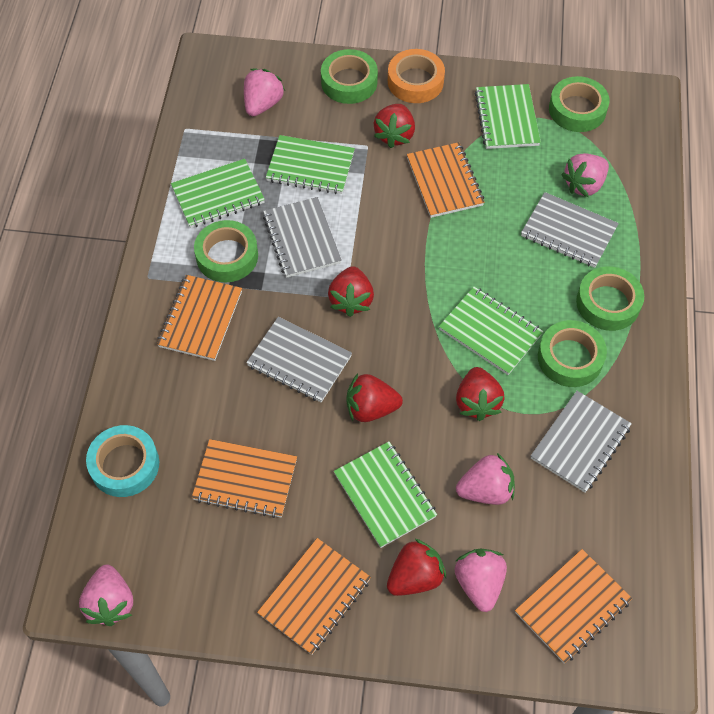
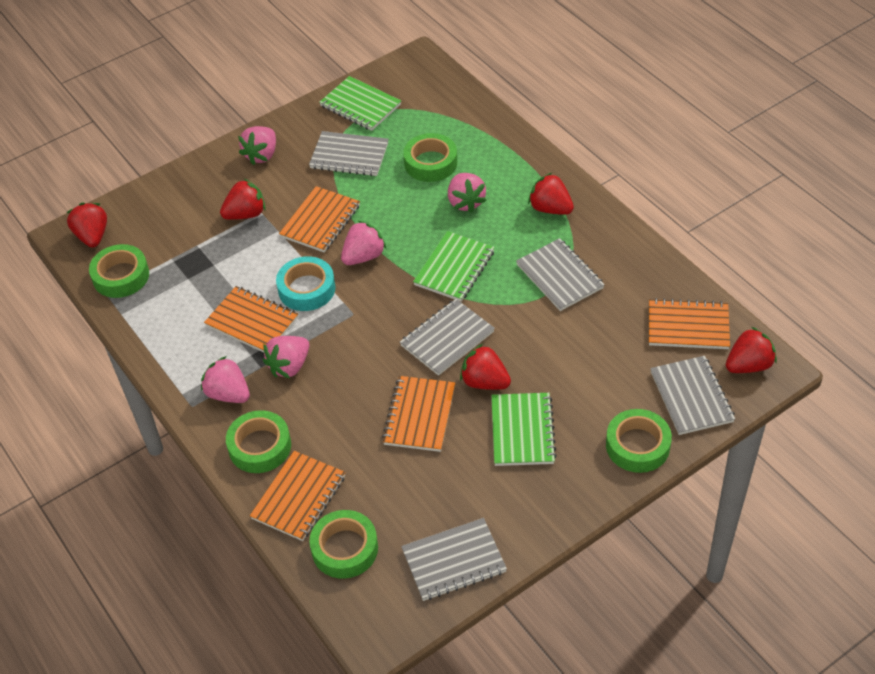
green notebook: 5 -> 3
grey notebook: 4 -> 5
orange tape: 1 -> 0

